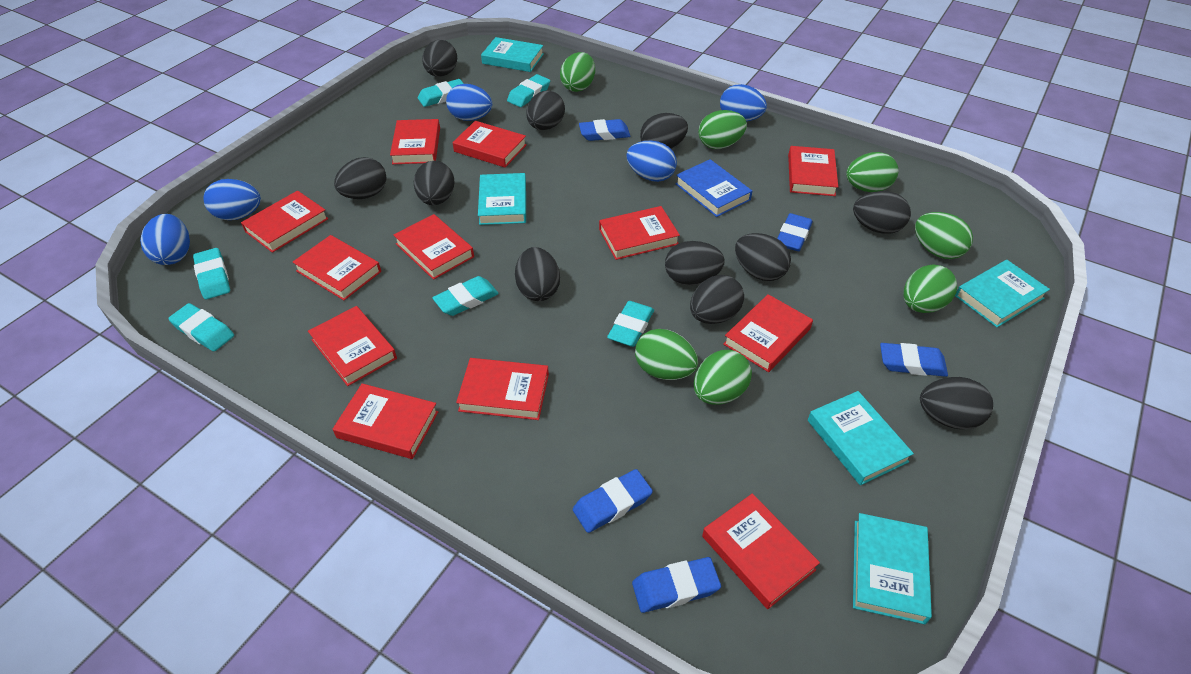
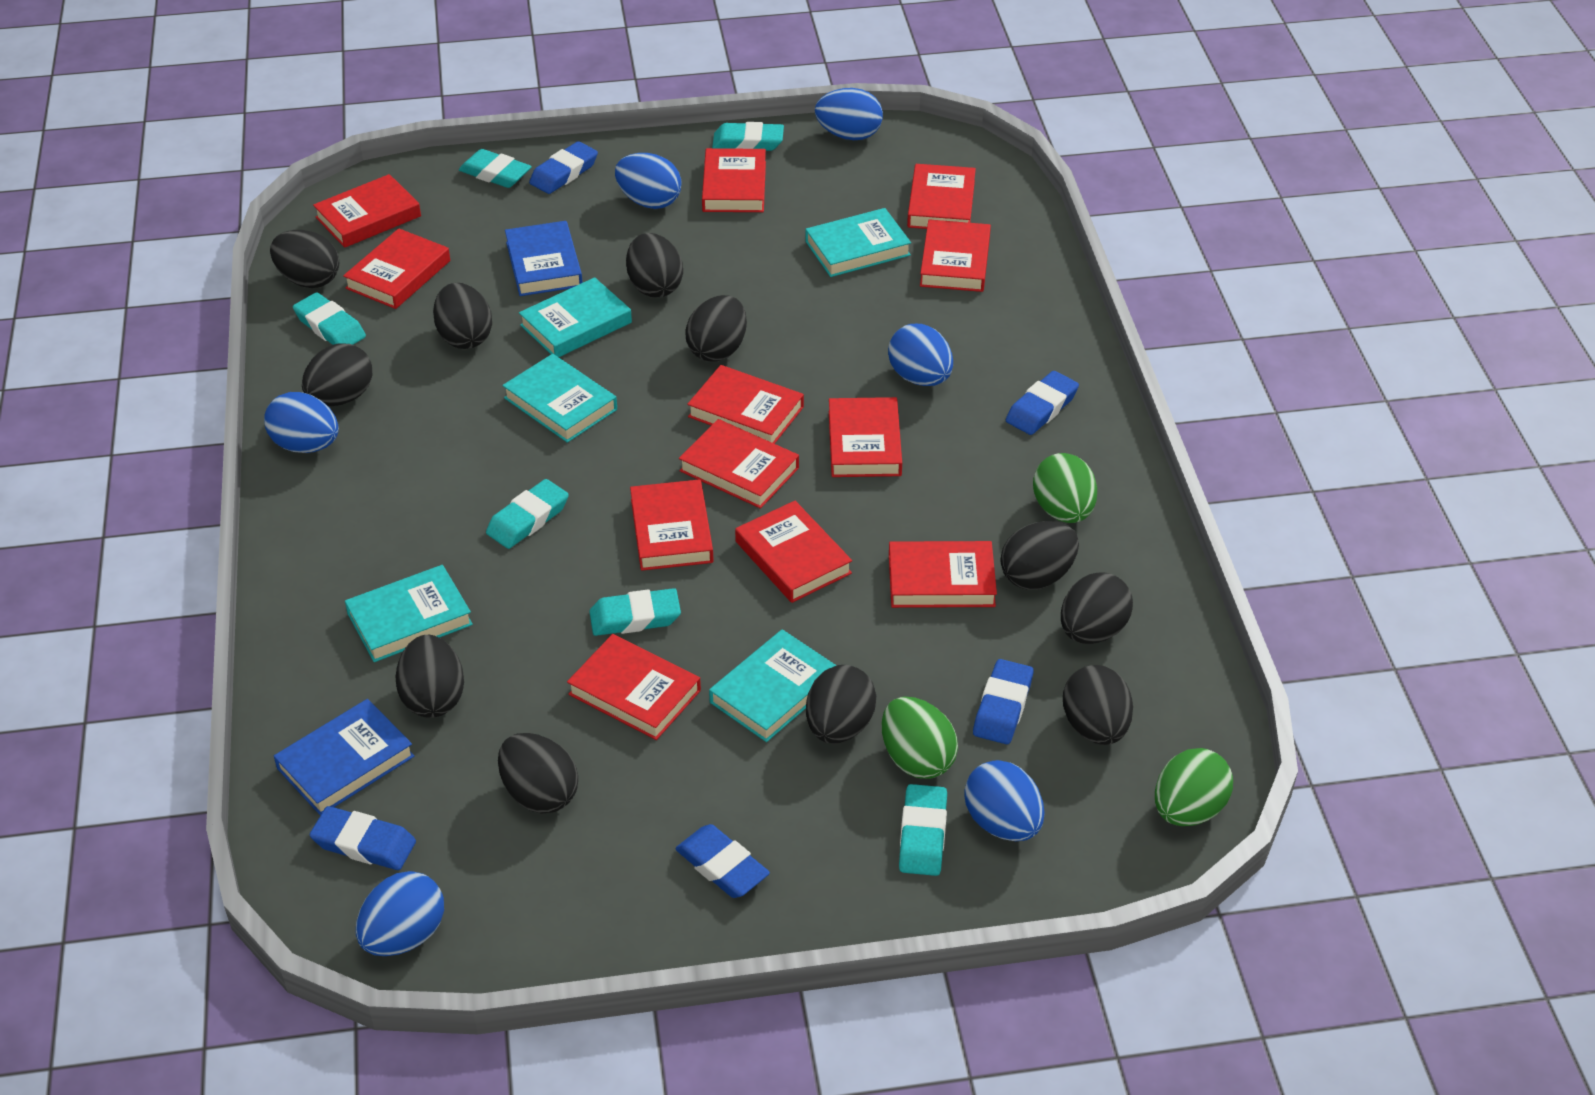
blue book: 1 -> 2
blue egg: 5 -> 6
green egg: 7 -> 3

